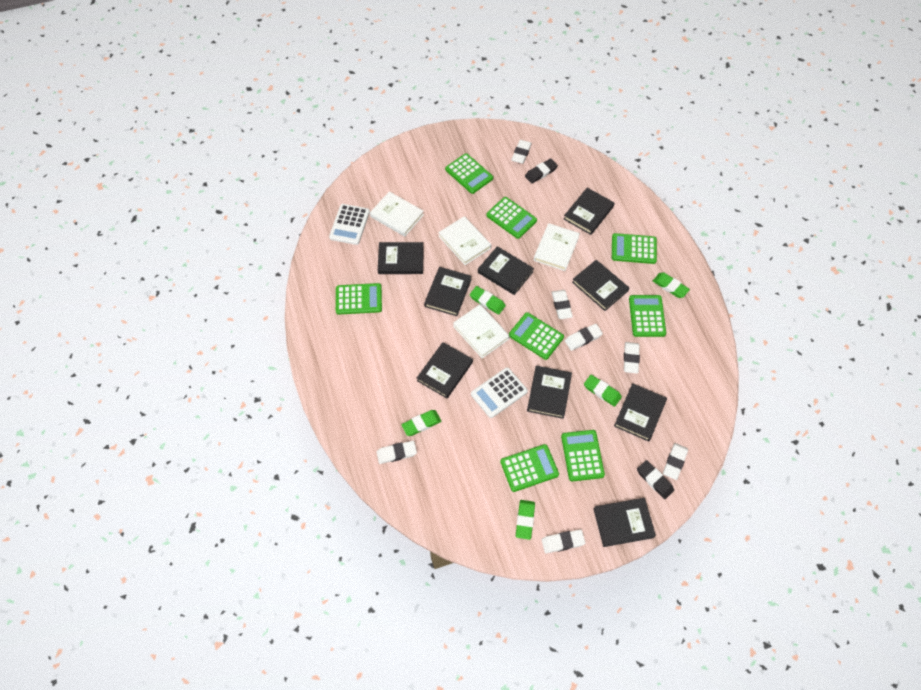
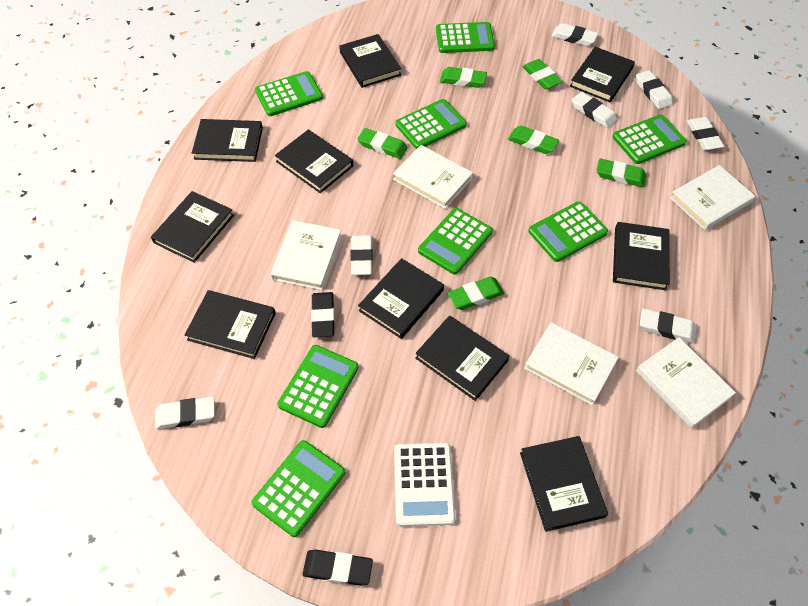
black book: 9 -> 10
green eraser: 5 -> 6
white book: 4 -> 5
white calculator: 2 -> 1

